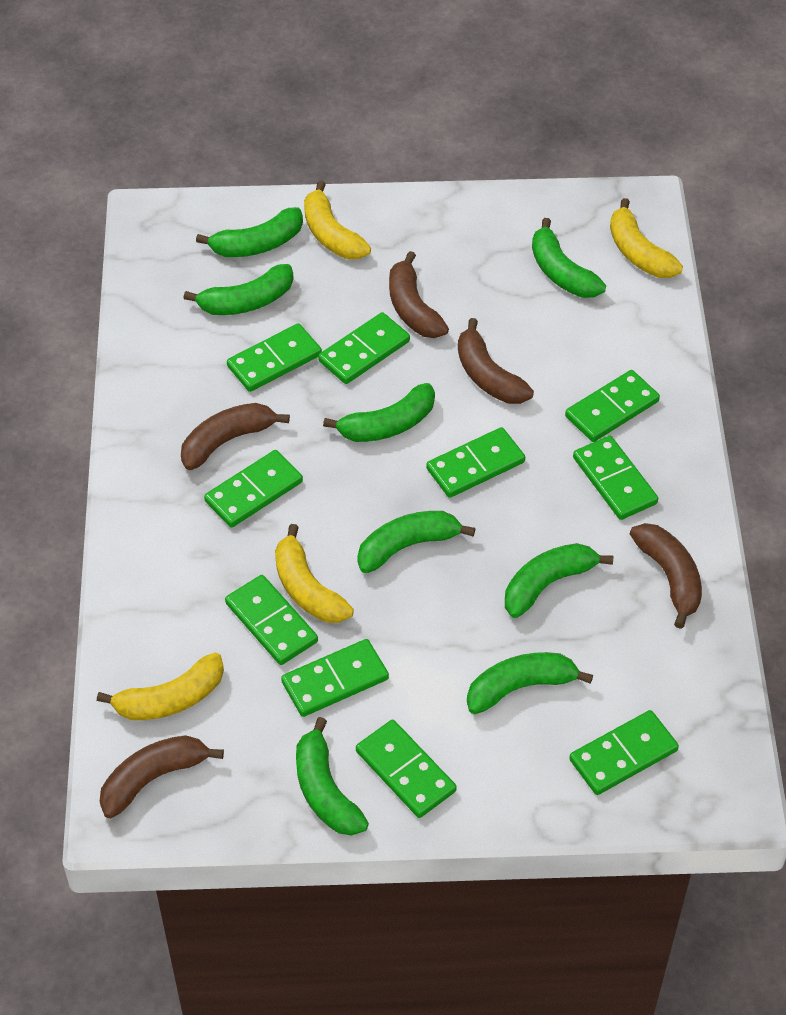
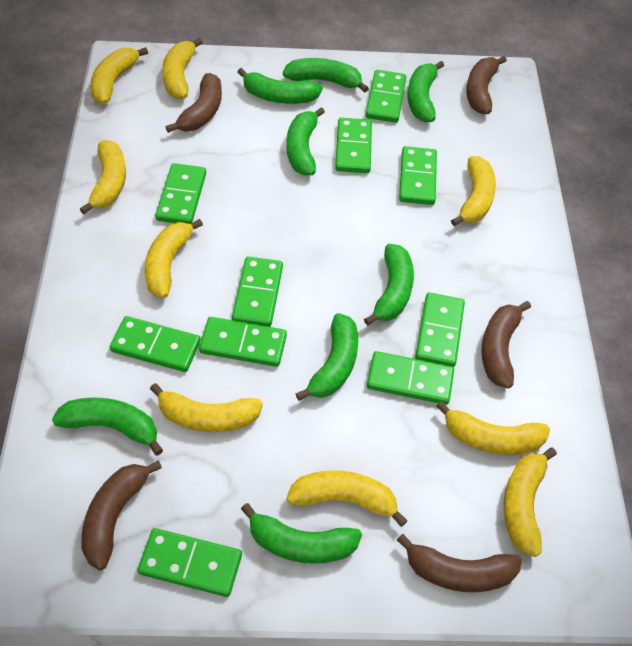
yellow banana: 4 -> 9

